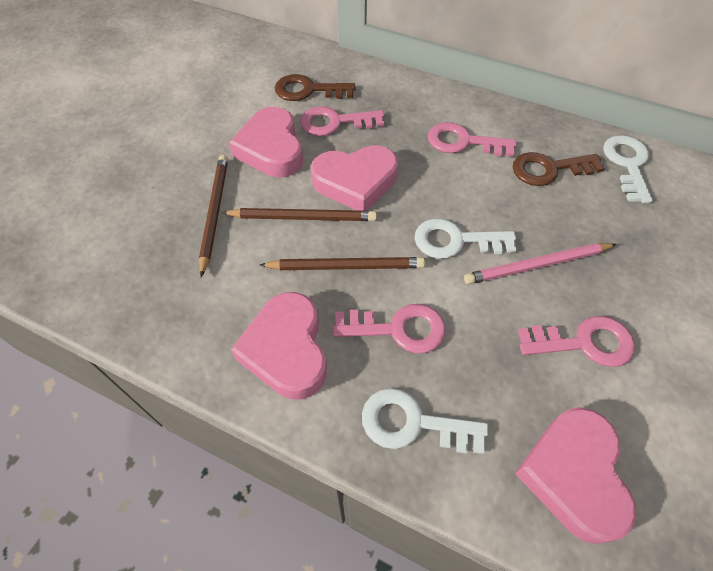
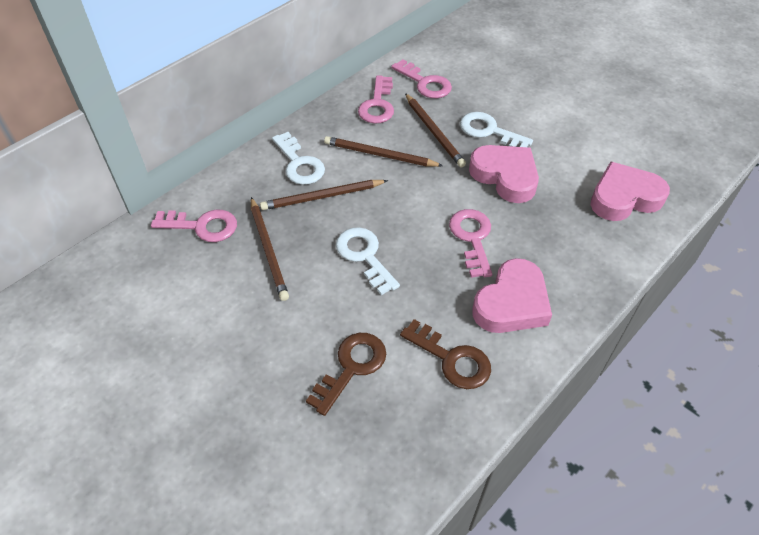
brown pencil: 3 -> 4
pink heart: 4 -> 3
pink pencil: 1 -> 0

